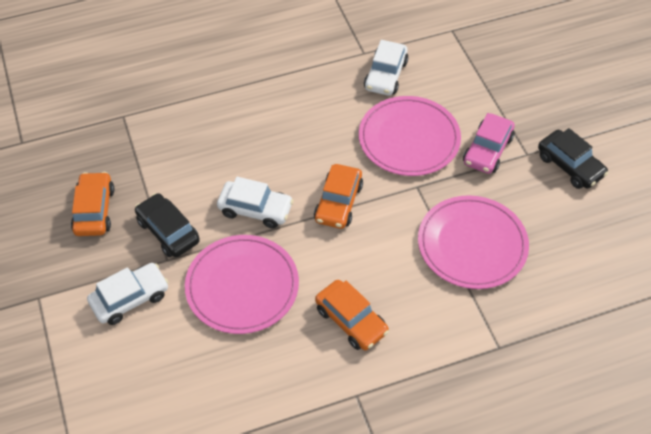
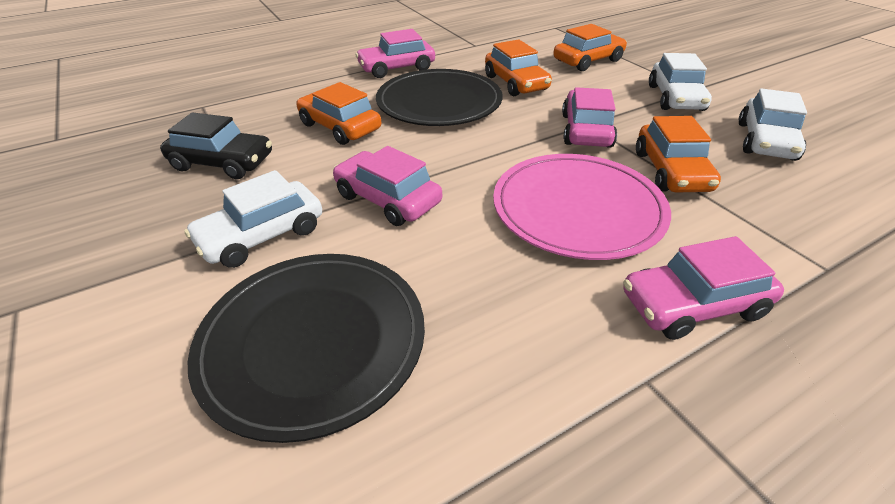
black car: 2 -> 1
black plate: 0 -> 2
orange car: 3 -> 4
pink car: 1 -> 4
pink plate: 3 -> 1

